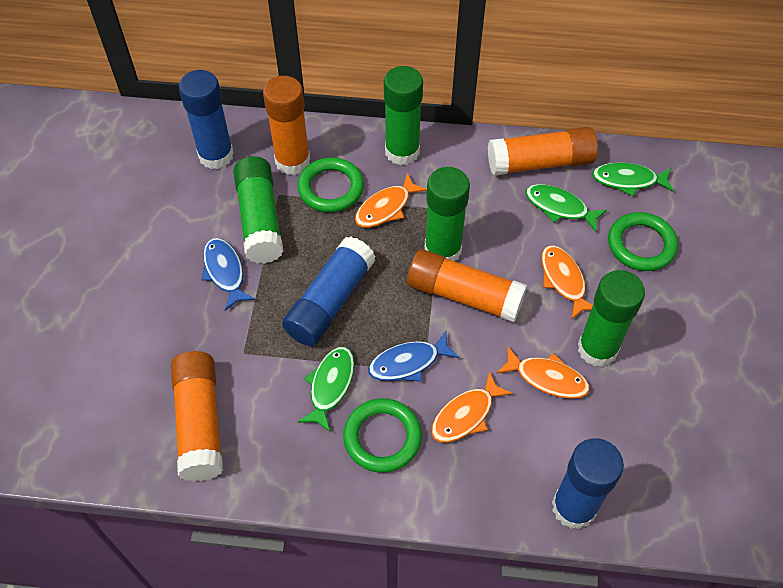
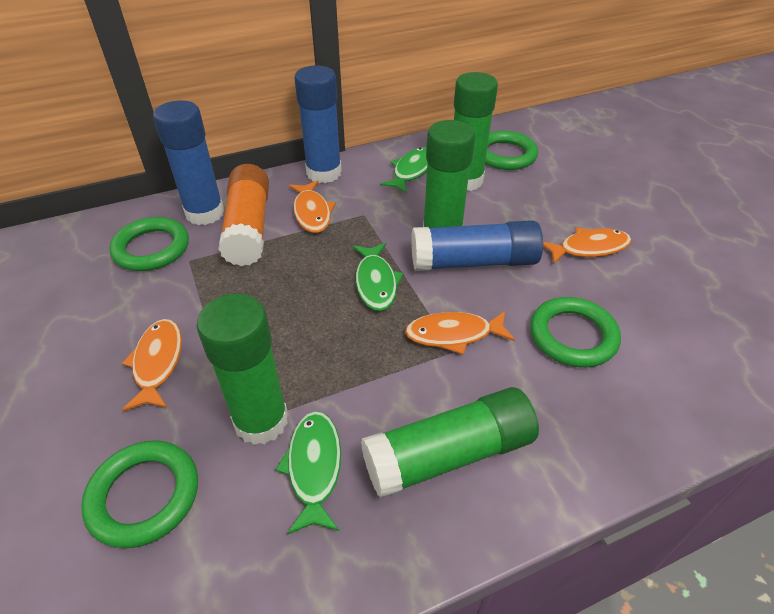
blue fish: 2 -> 0
green ring: 3 -> 4
orange glue stick: 4 -> 1

